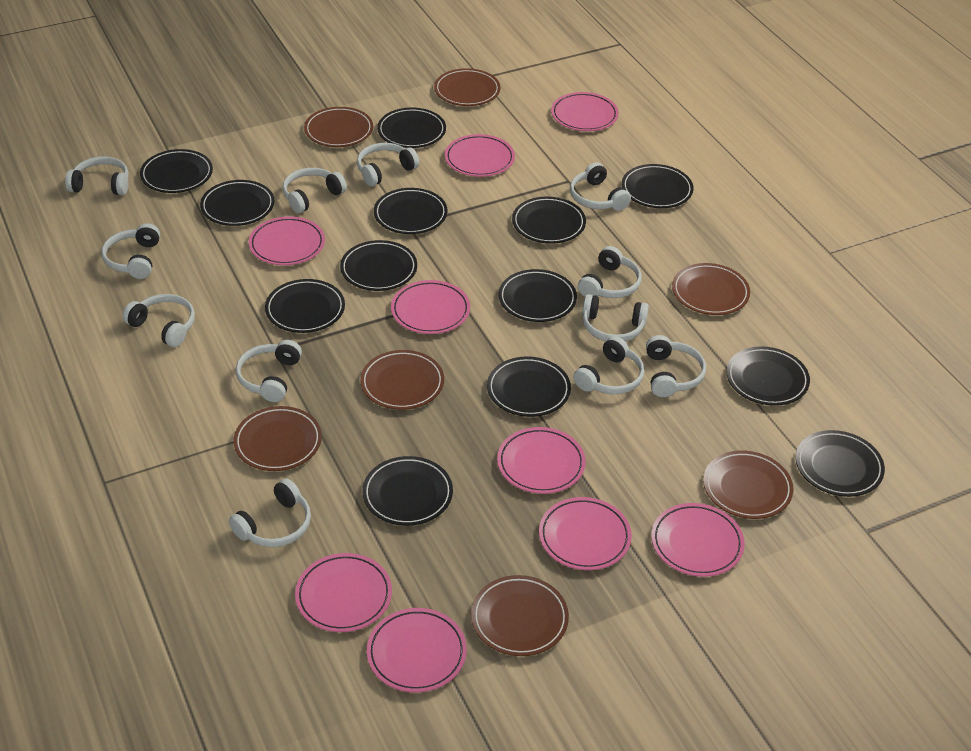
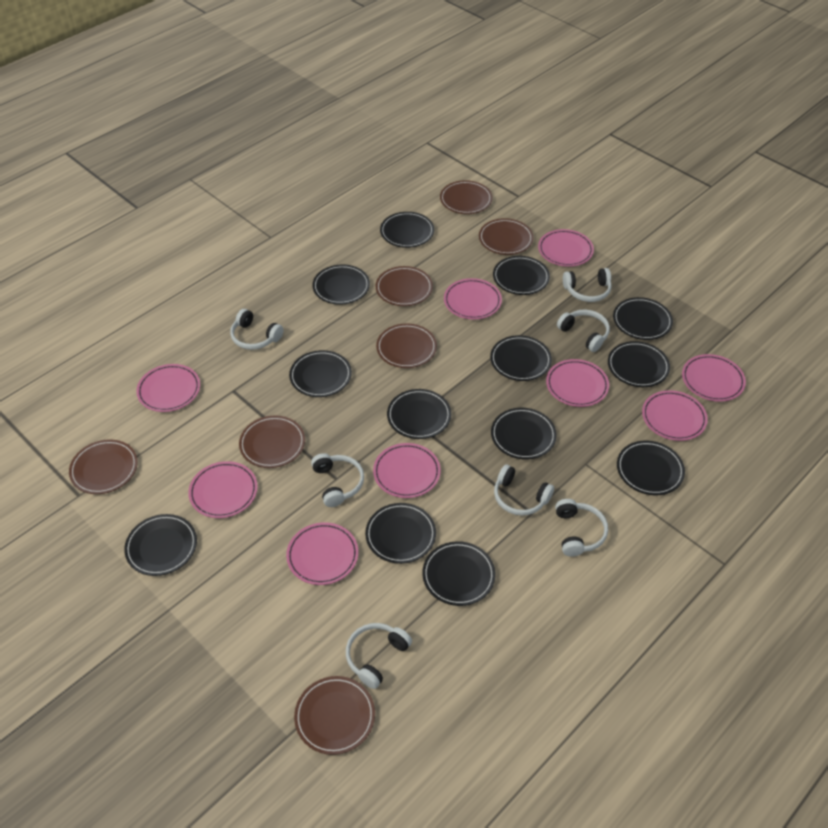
white headphones: 12 -> 7

